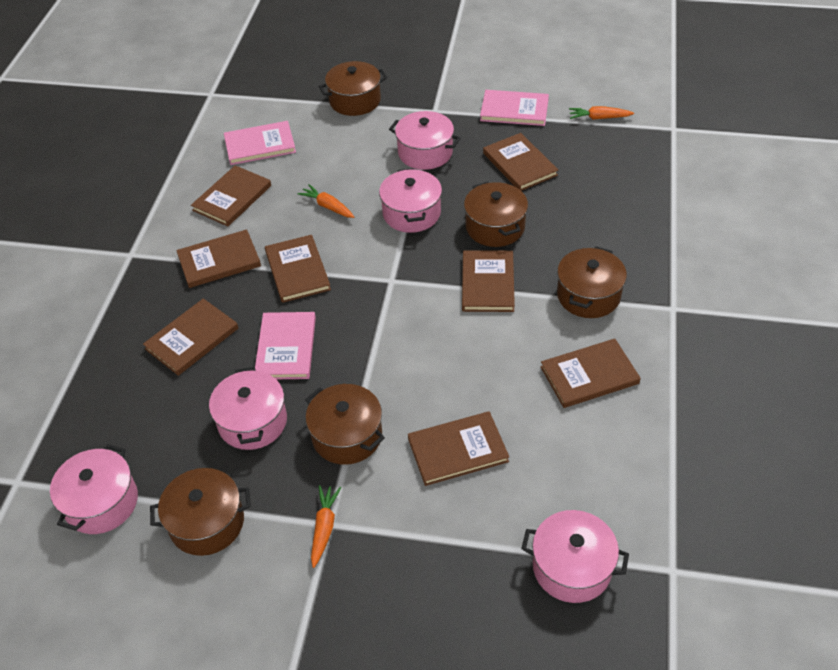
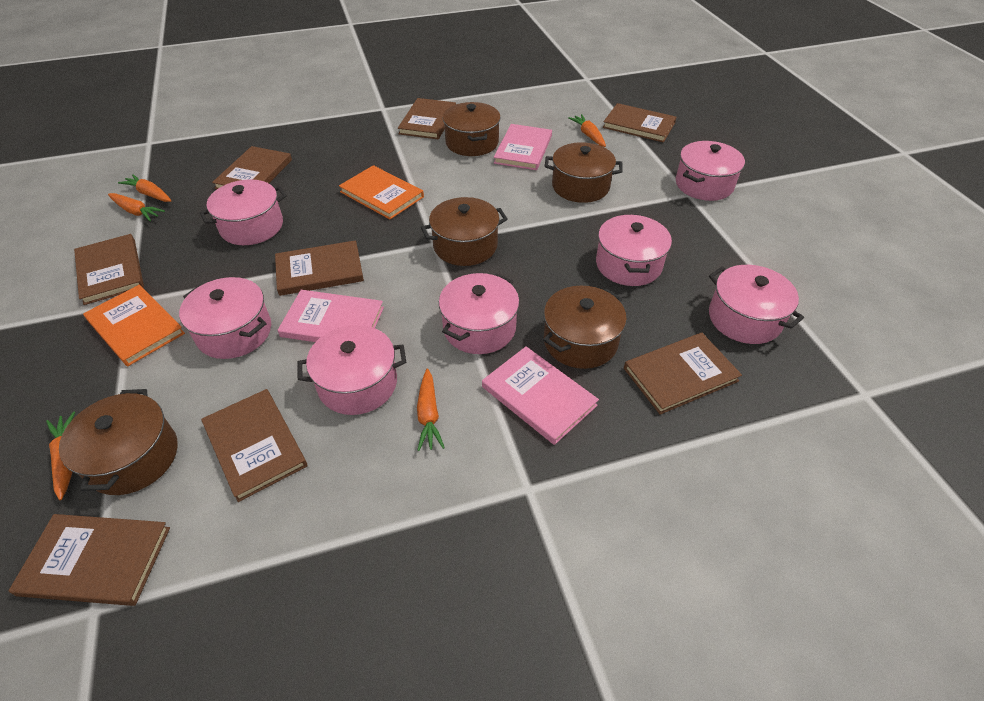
orange book: 0 -> 2
orange carrot: 3 -> 5
pink pot: 5 -> 7

